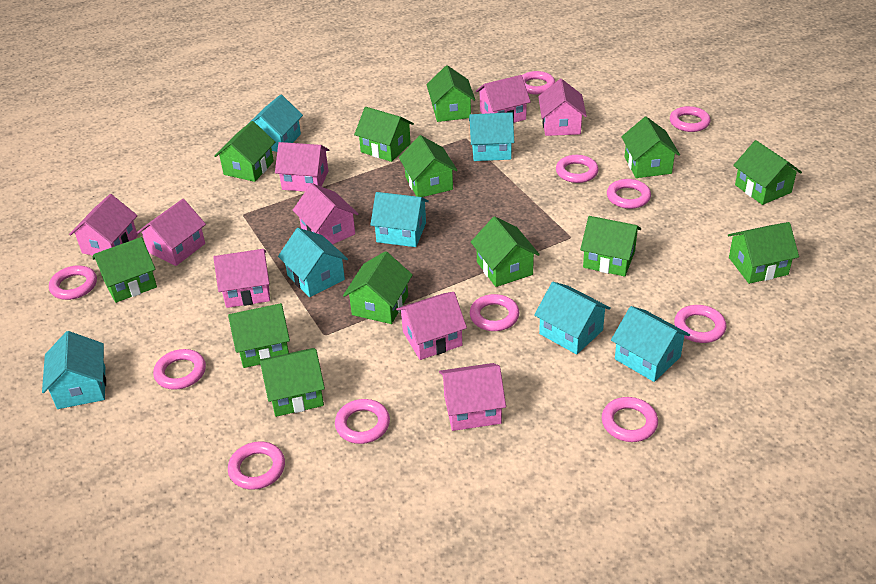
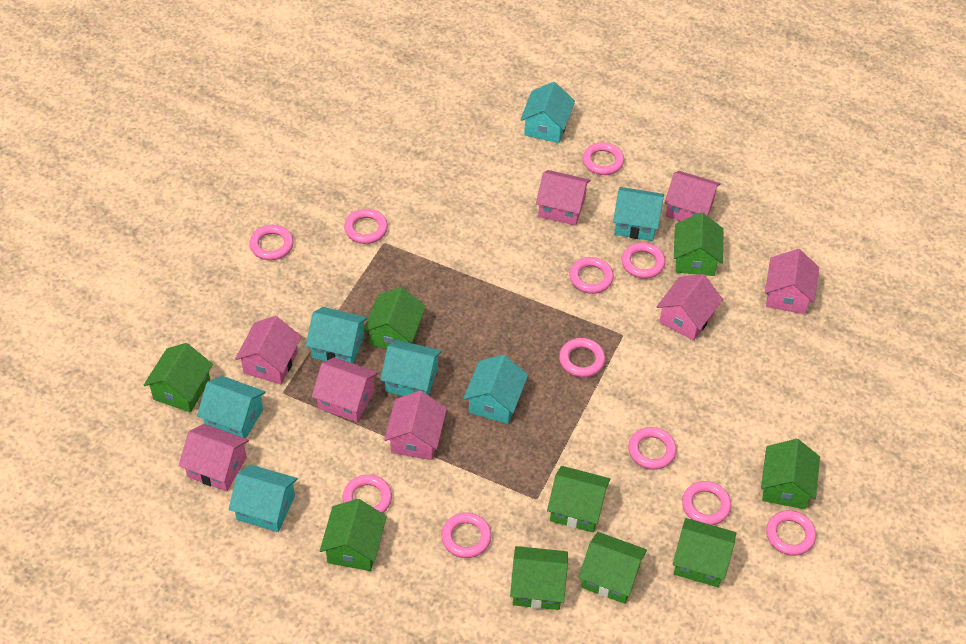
green house: 13 -> 9
pink house: 9 -> 8

